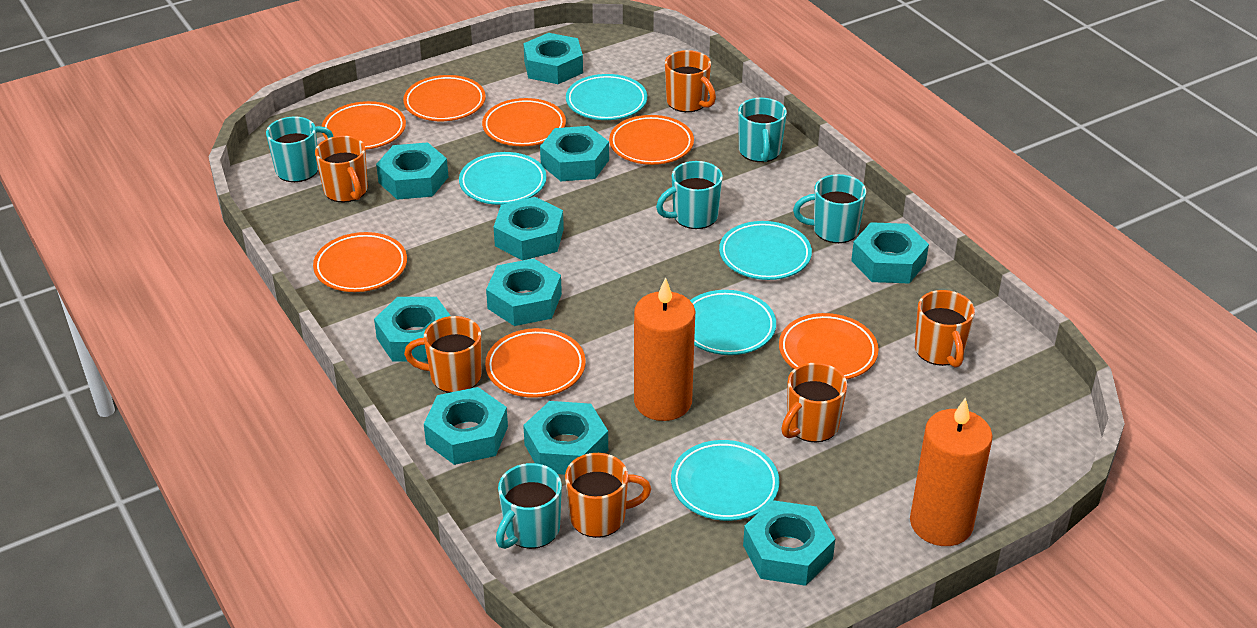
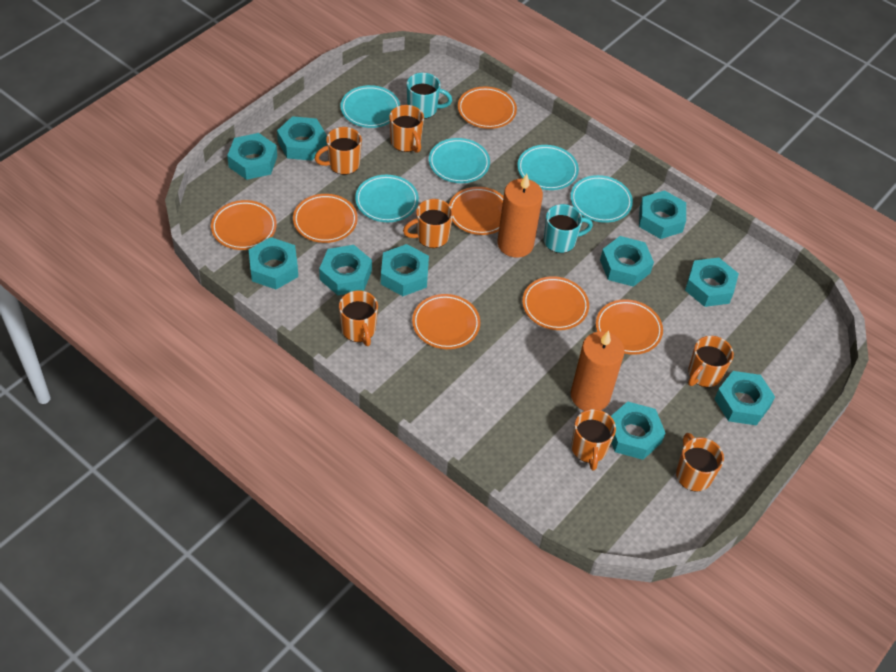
orange mug: 6 -> 7
turquoise mug: 5 -> 2

